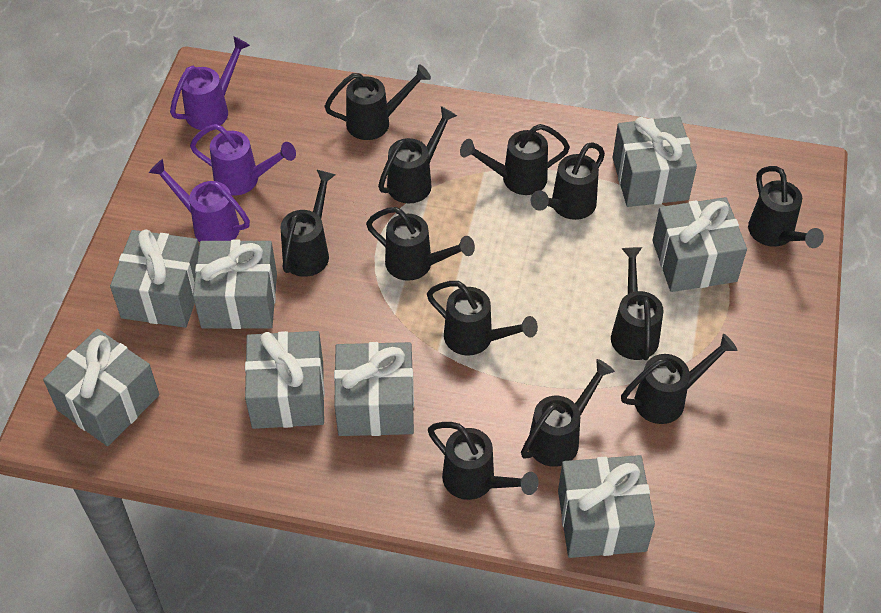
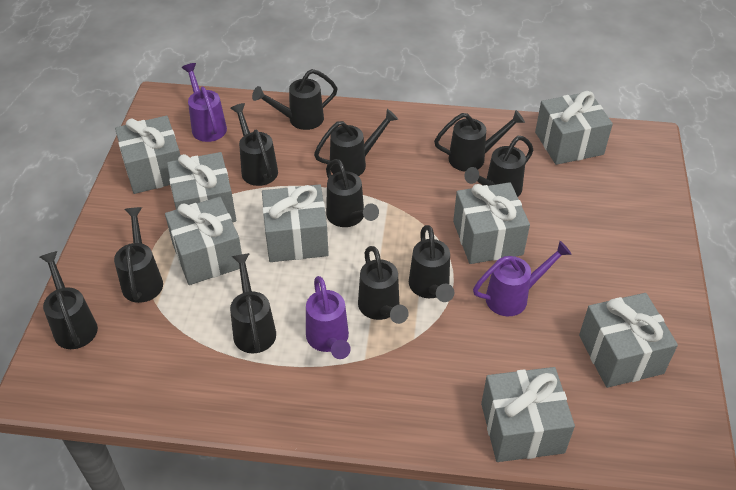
black watering can: 12 -> 11

